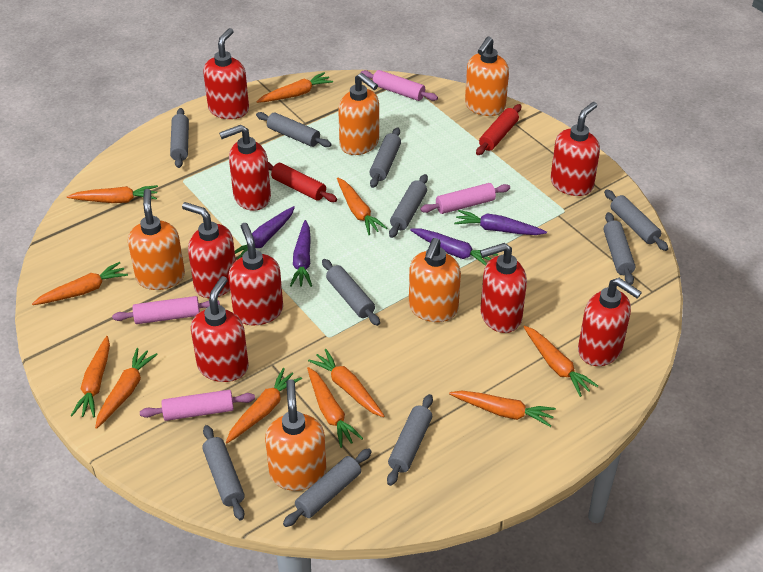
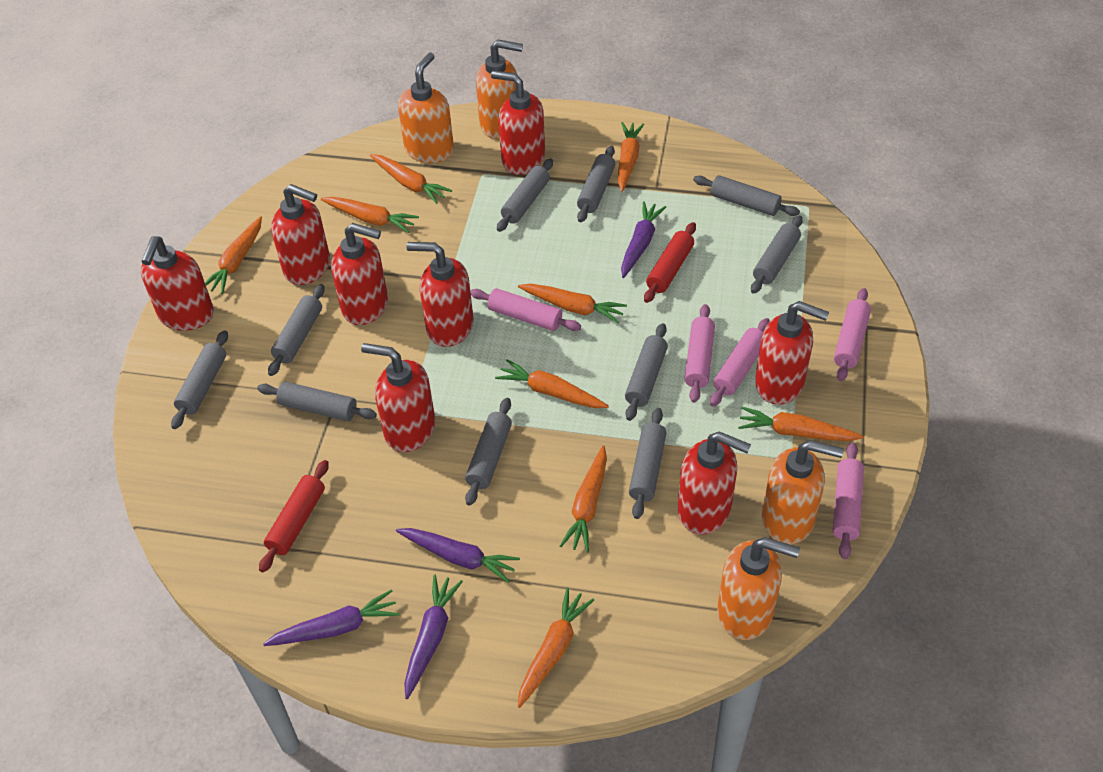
orange carrot: 11 -> 9
orange soap dispenser: 5 -> 4
pink rolling pin: 4 -> 5

